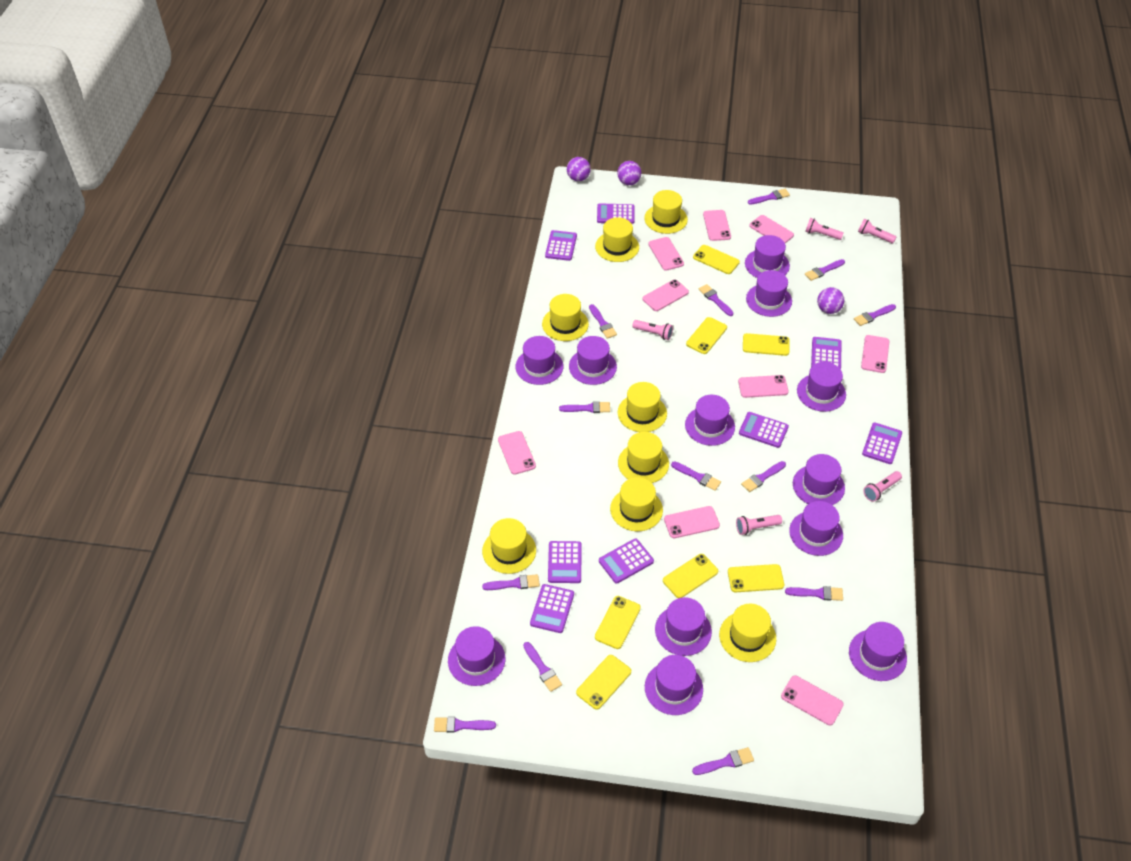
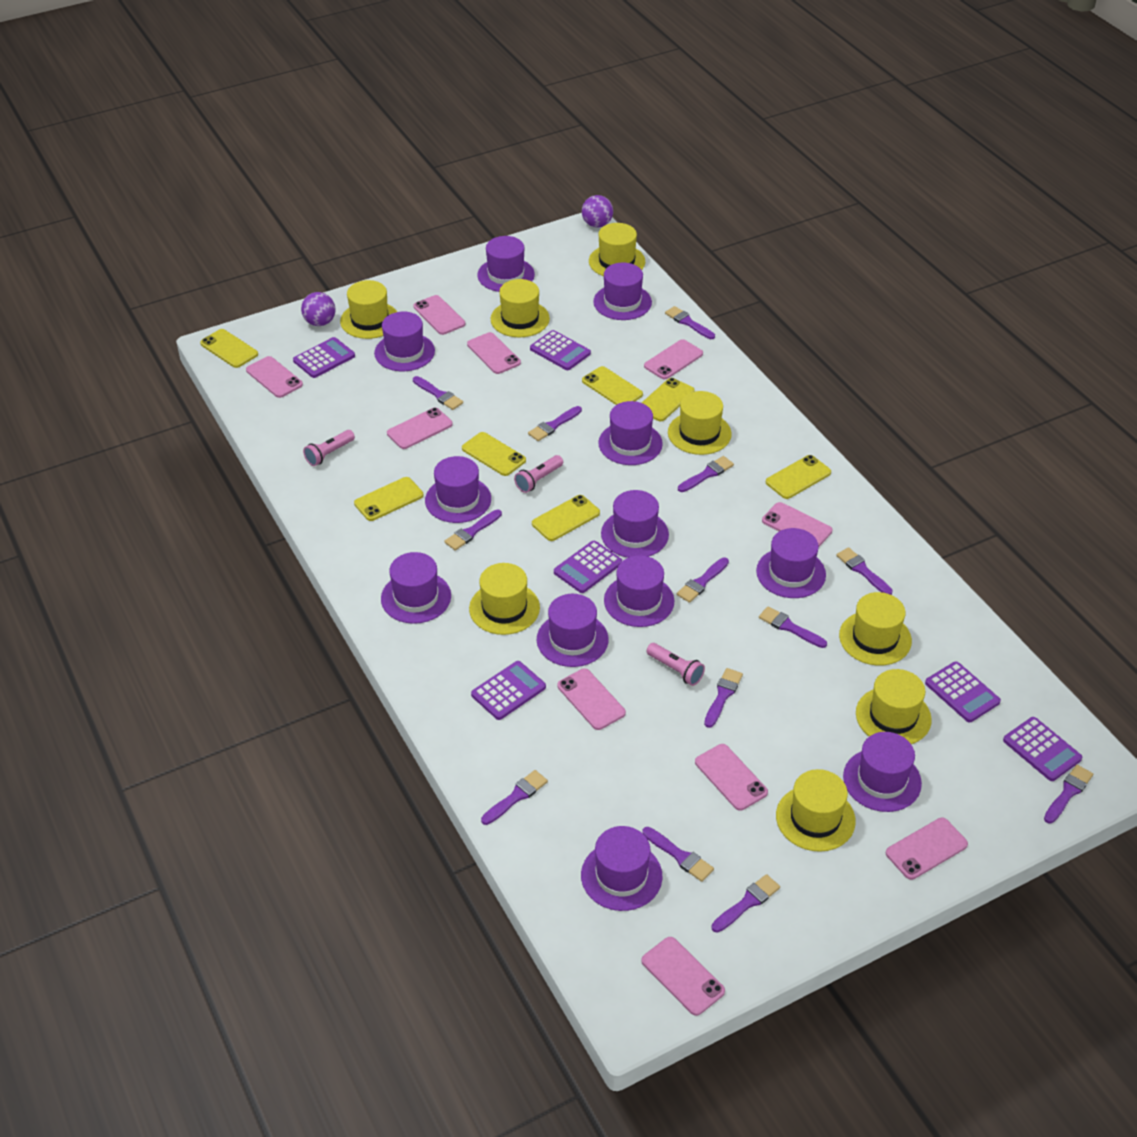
pink flashlight: 5 -> 3
pink phone: 9 -> 10
purple ball: 3 -> 2
purple calculator: 8 -> 6

